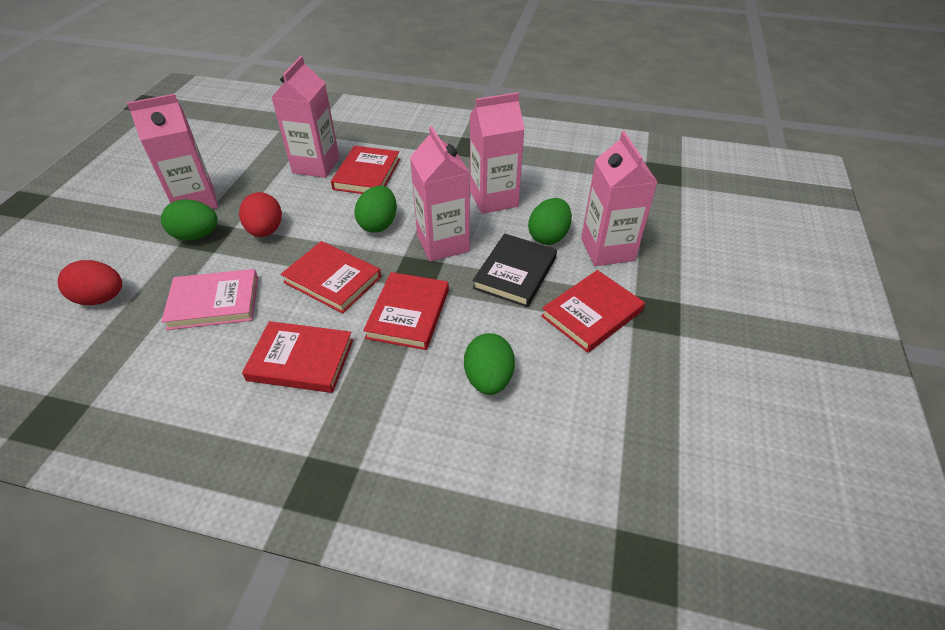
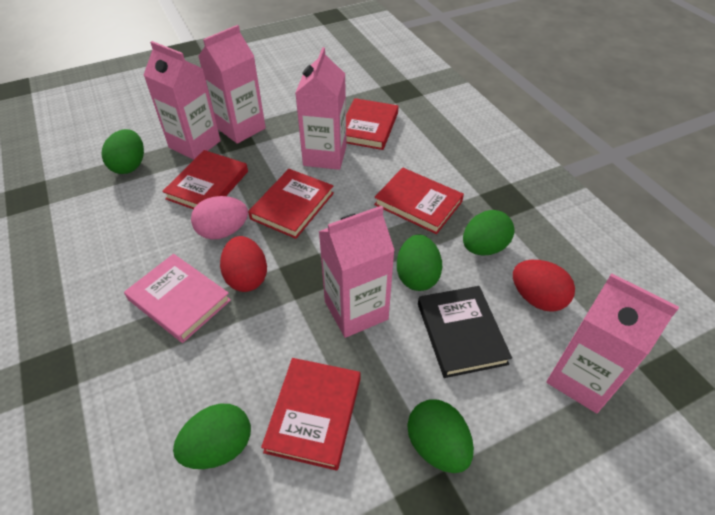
green egg: 4 -> 5
pink egg: 0 -> 1

